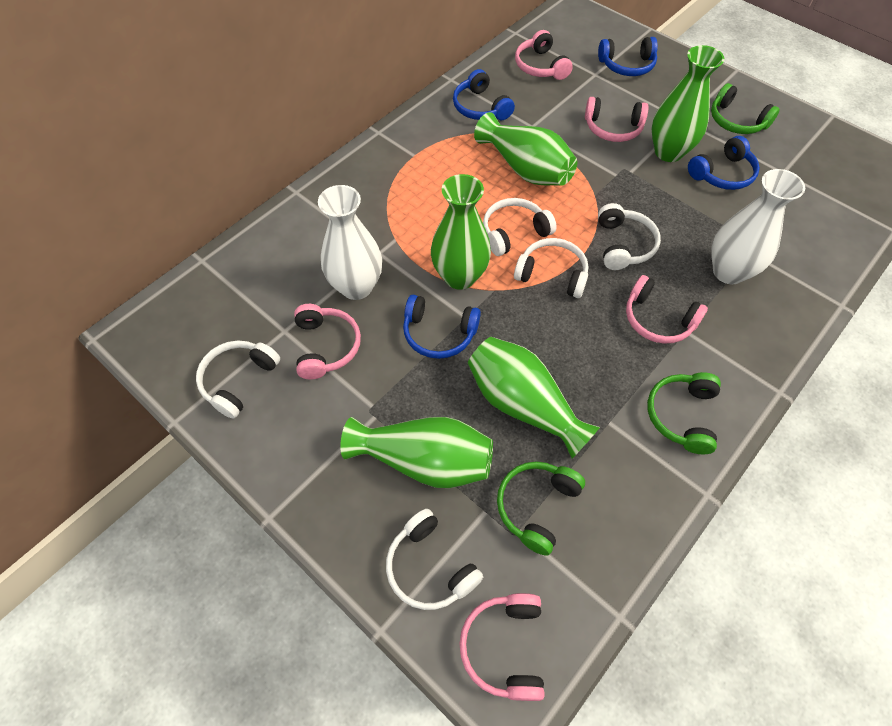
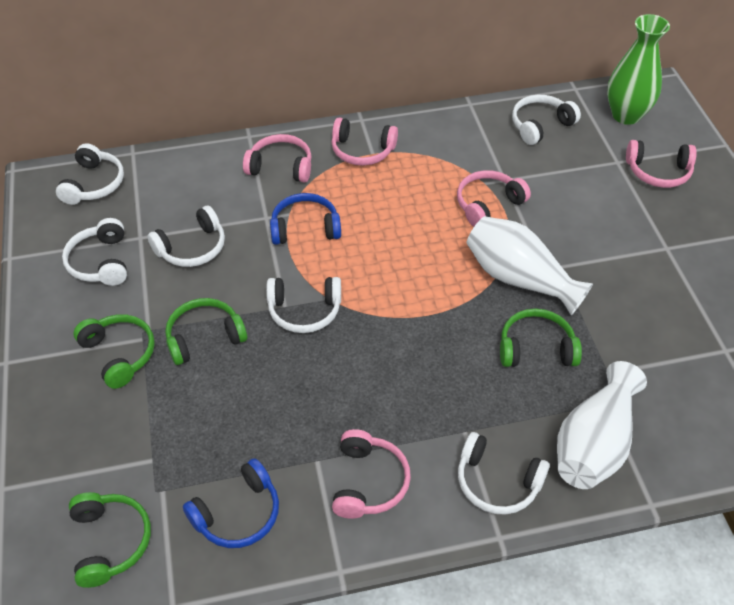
blue headphones: 4 -> 2
green headphones: 3 -> 4
green vase: 5 -> 1
white headphones: 5 -> 6

